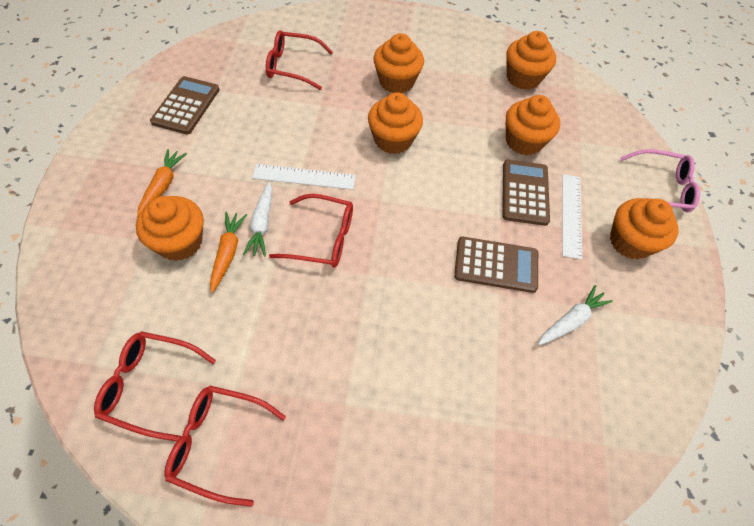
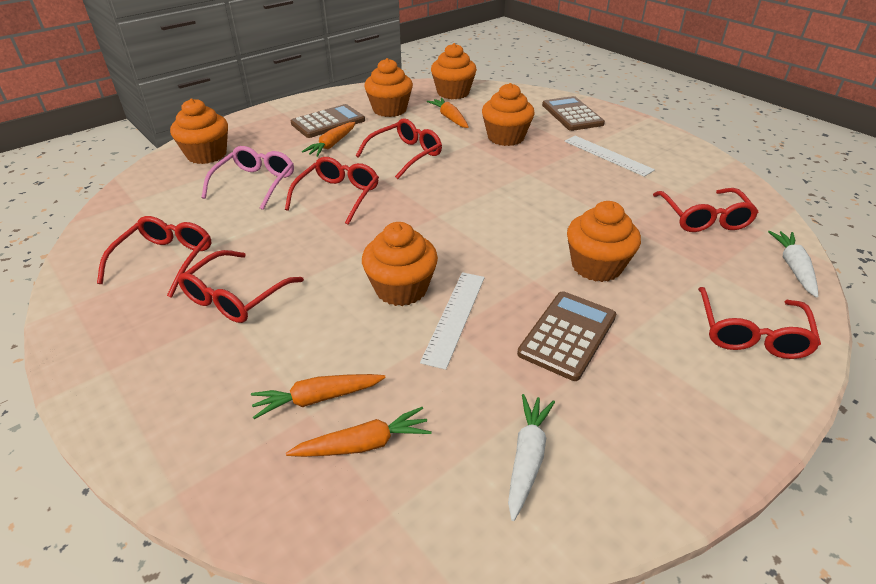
orange carrot: 2 -> 4
red glasses: 4 -> 6

